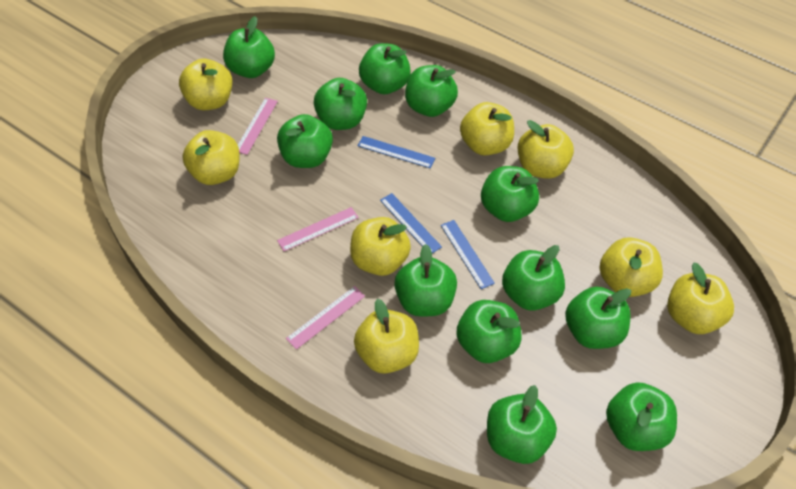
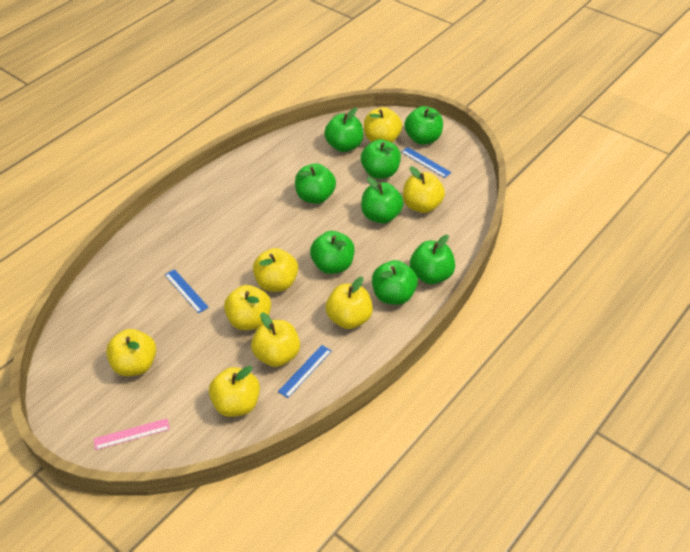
green apple: 12 -> 8
pink ruler: 3 -> 1

